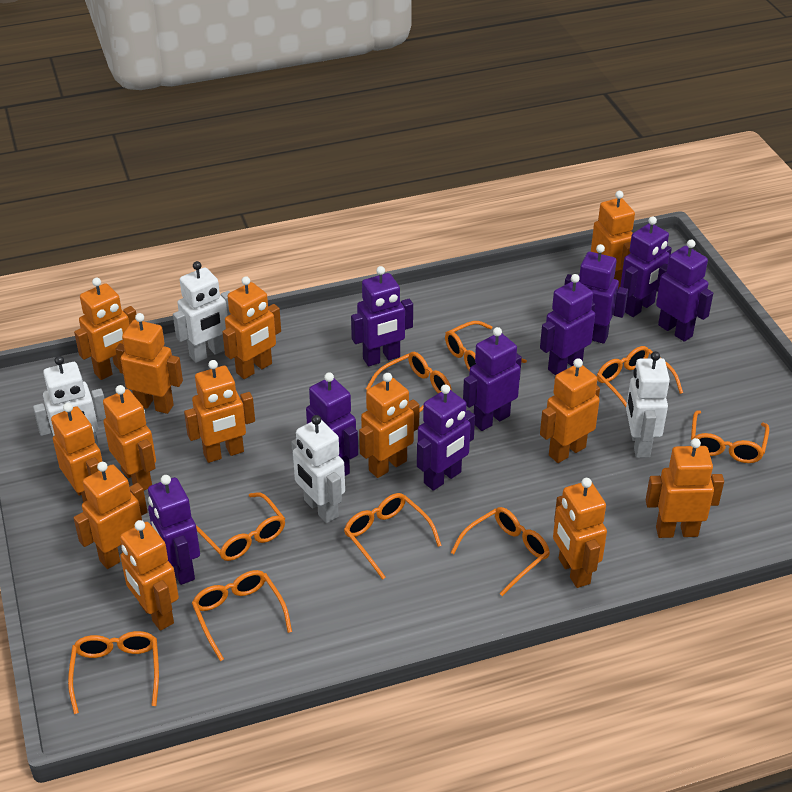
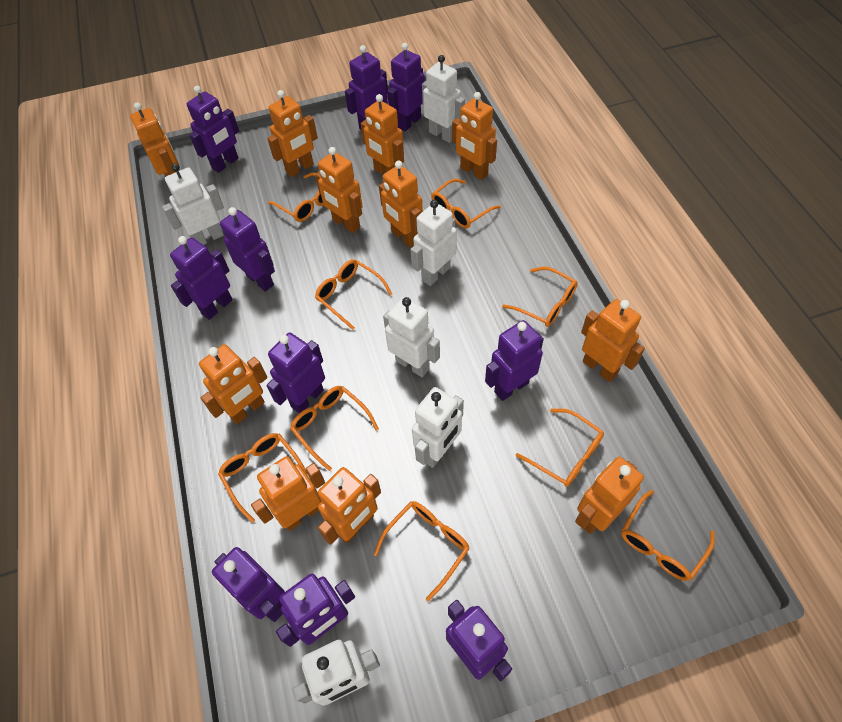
orange robot: 13 -> 11
purple robot: 9 -> 10
white robot: 4 -> 6

